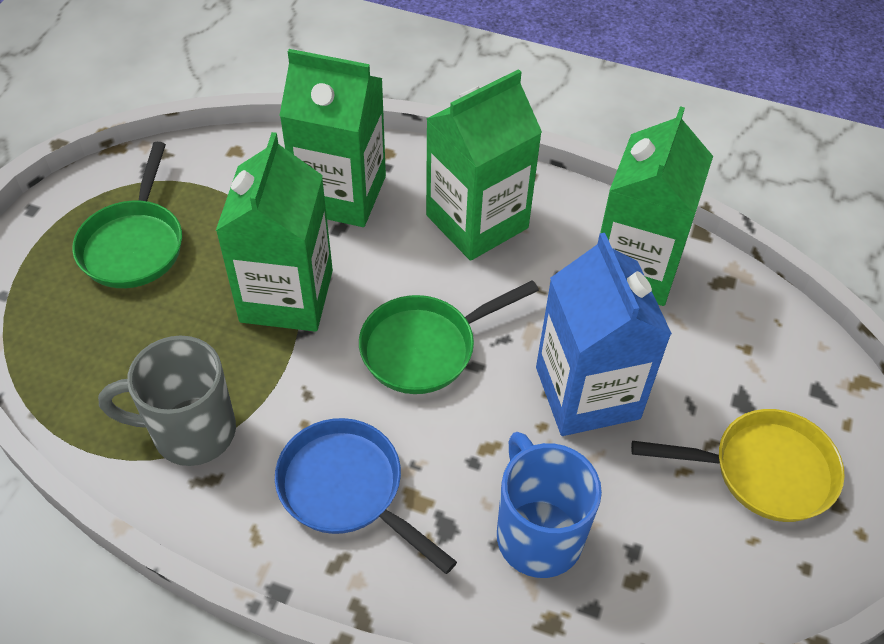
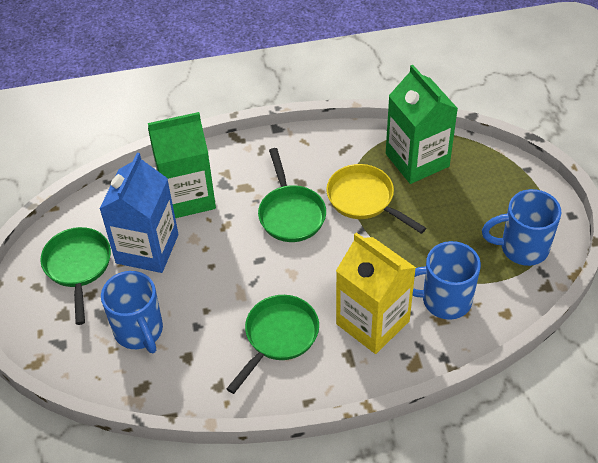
blue mug: 1 -> 3
blue pan: 1 -> 0
green carton: 4 -> 2
green pan: 2 -> 3
grey mug: 1 -> 0
yellow carton: 0 -> 1

